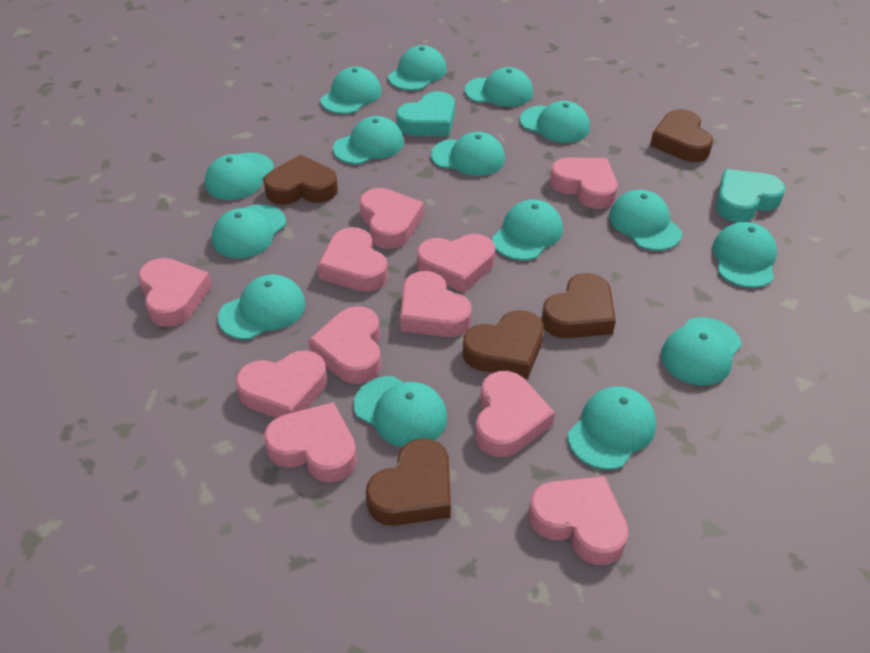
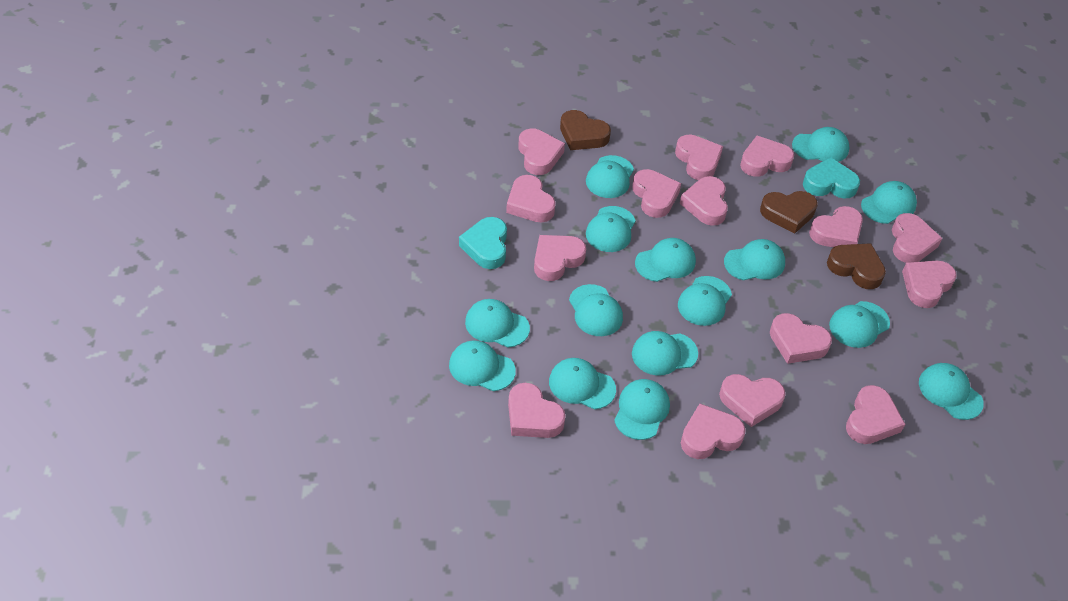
brown heart: 5 -> 3
pink heart: 11 -> 15

